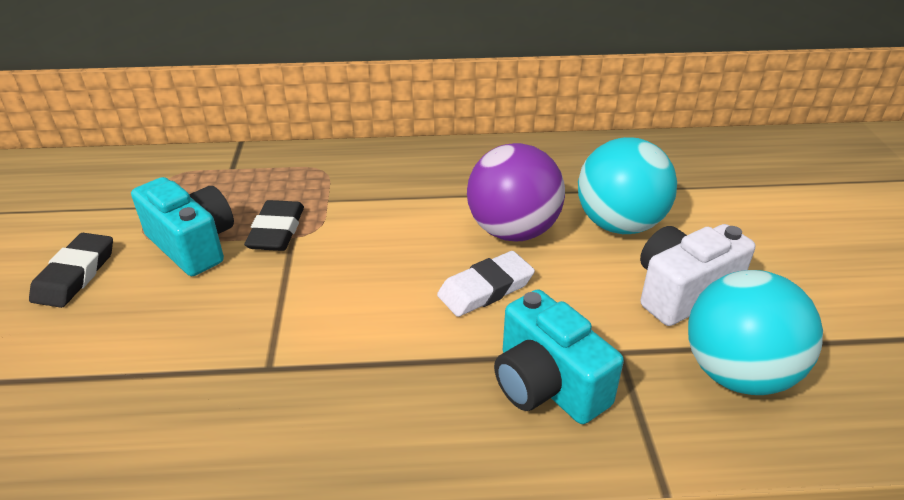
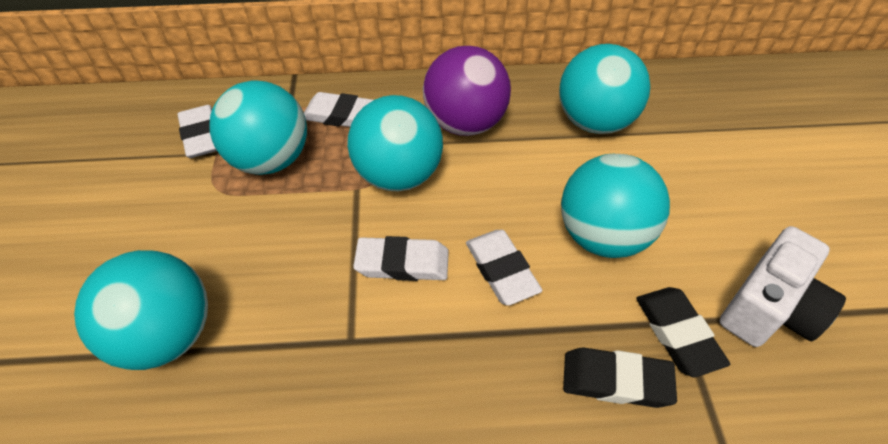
turquoise ball: 2 -> 5
turquoise camera: 2 -> 0
white eraser: 1 -> 4

